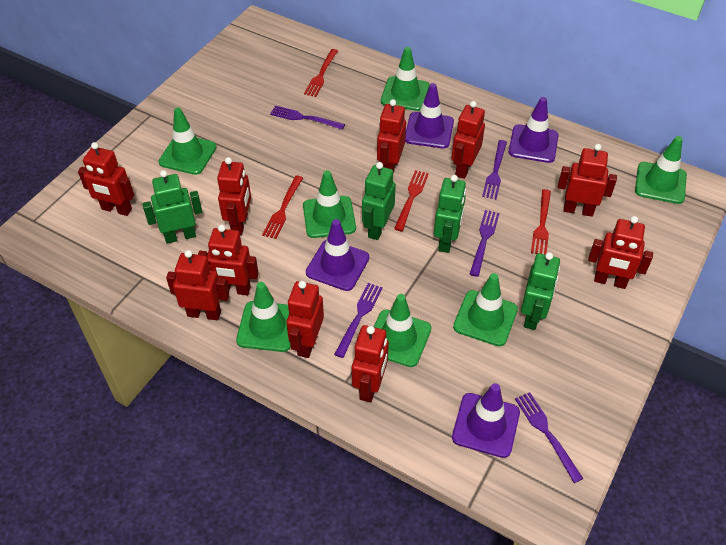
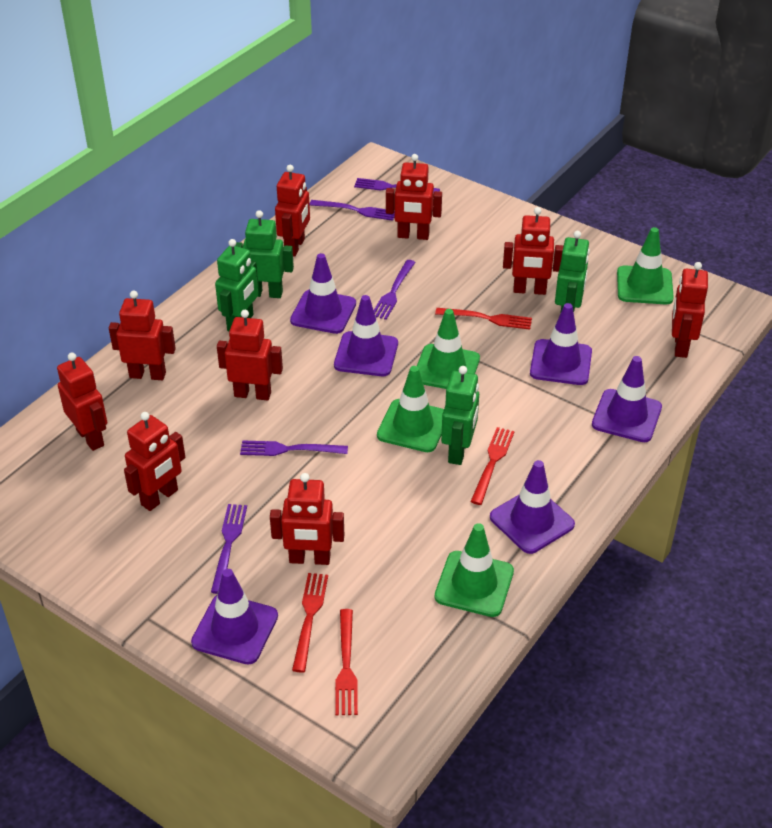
green traffic cone: 7 -> 4
purple traffic cone: 4 -> 6
red robot: 10 -> 9

